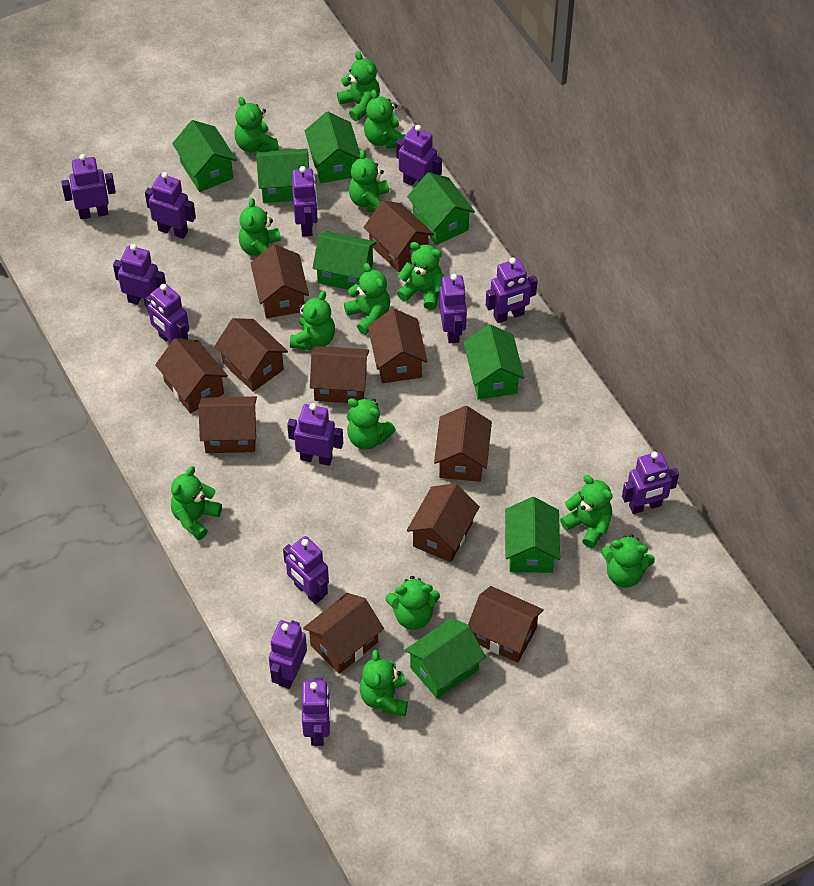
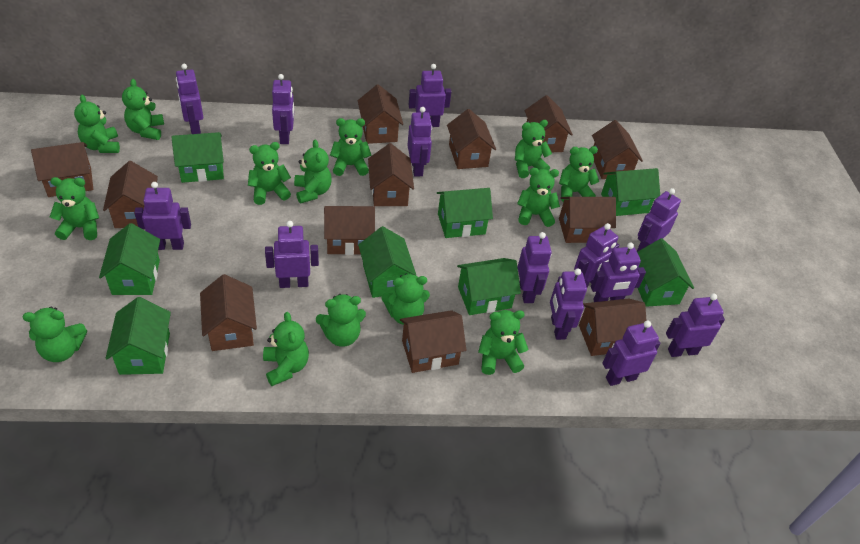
brown house: 11 -> 12

